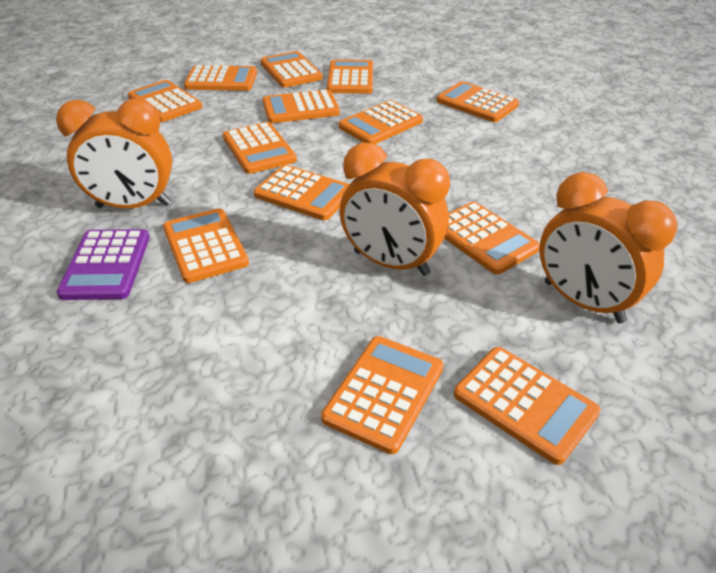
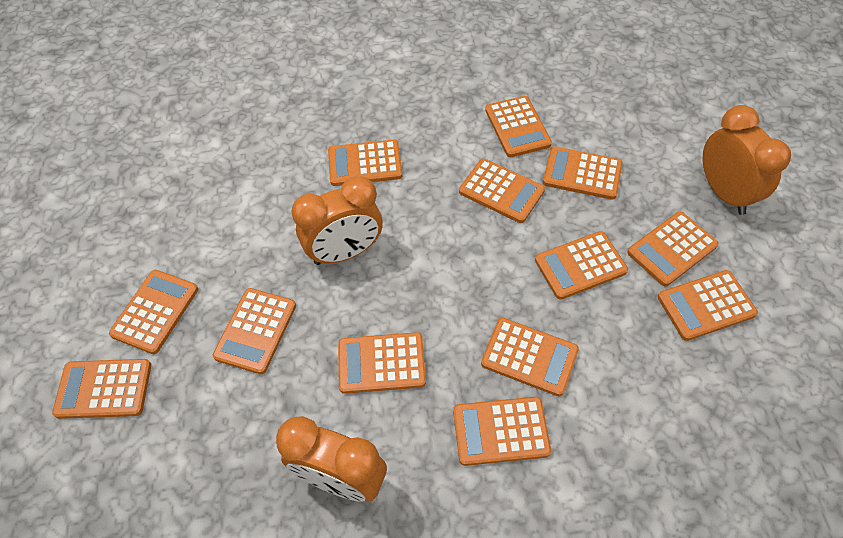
purple calculator: 1 -> 0

